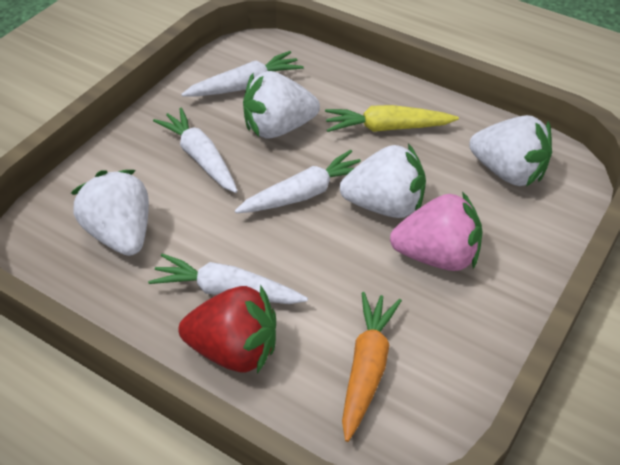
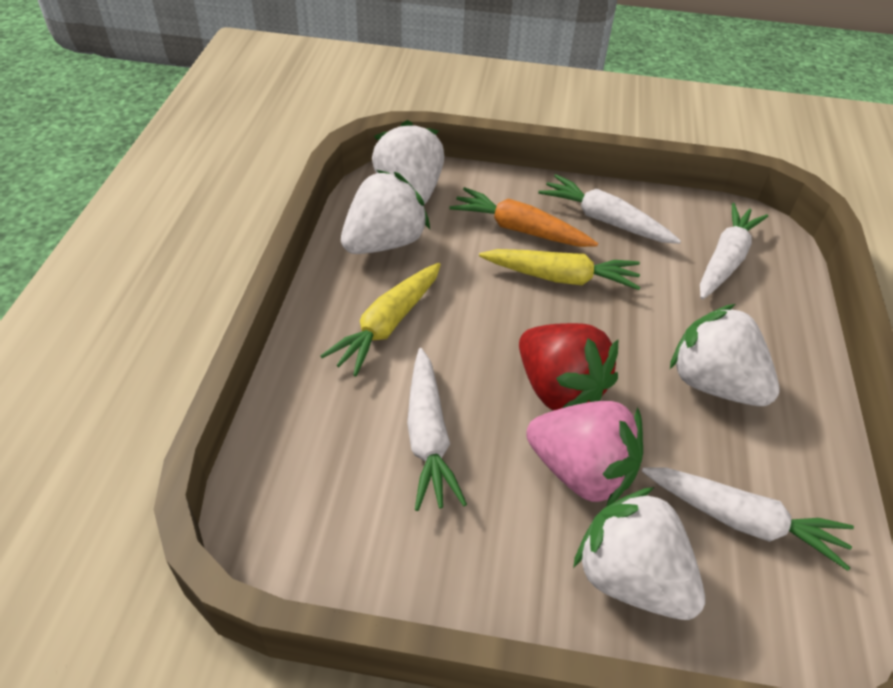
yellow carrot: 1 -> 2

